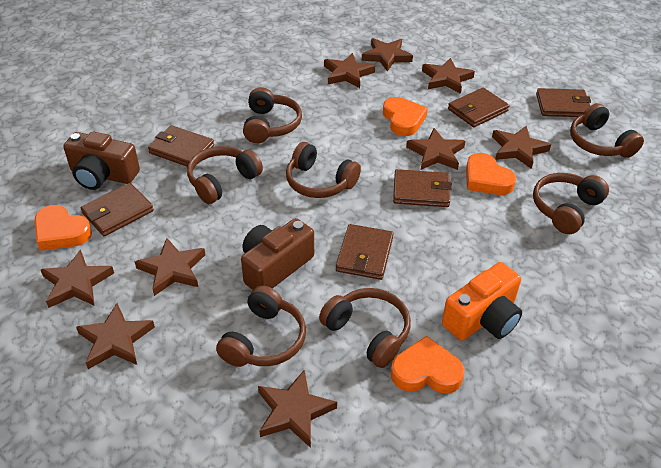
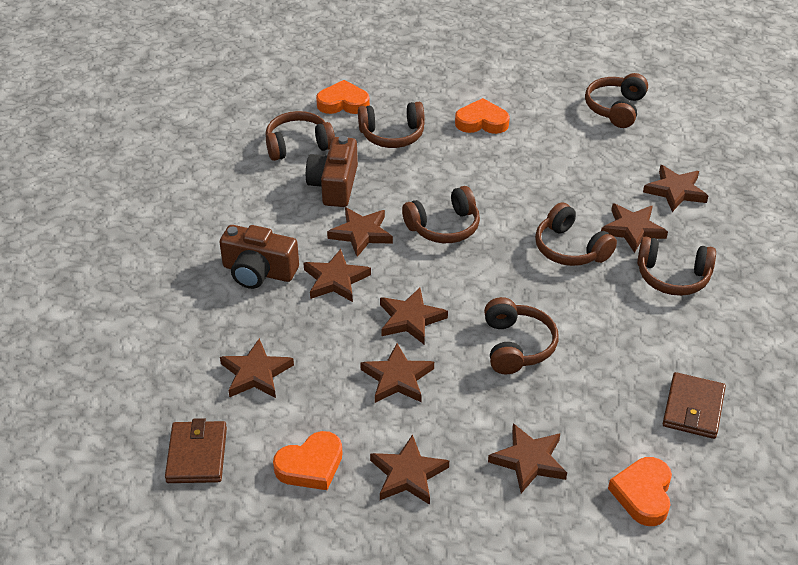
brown wallet: 6 -> 2
orange camera: 1 -> 0

